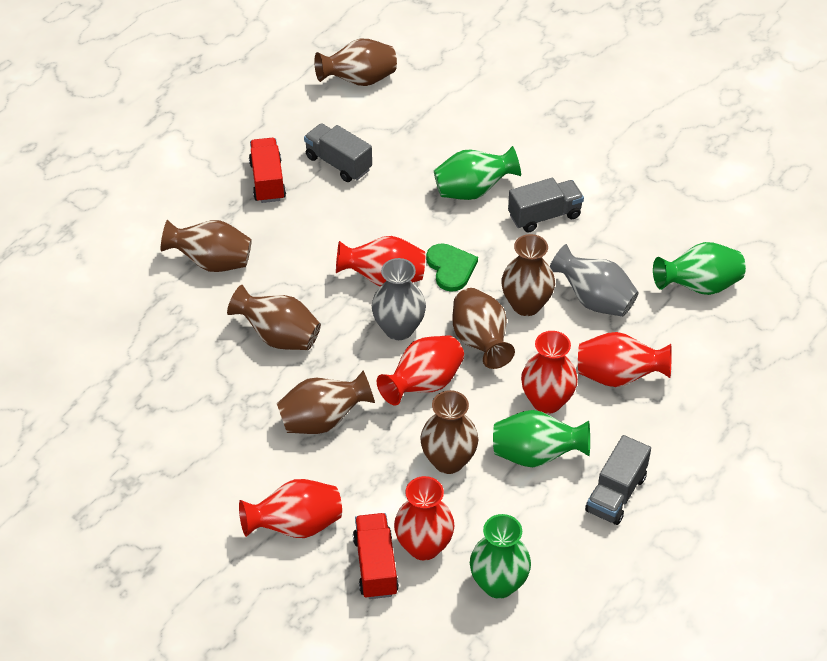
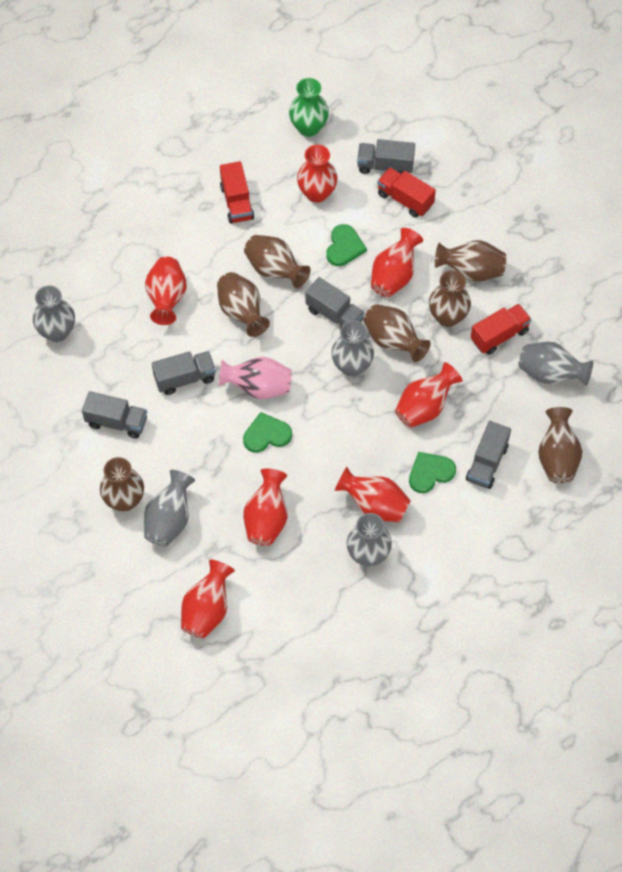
green heart: 1 -> 3
green vase: 4 -> 1
grey truck: 3 -> 5
grey vase: 2 -> 5
pink vase: 0 -> 1
red truck: 2 -> 3
red vase: 6 -> 7

